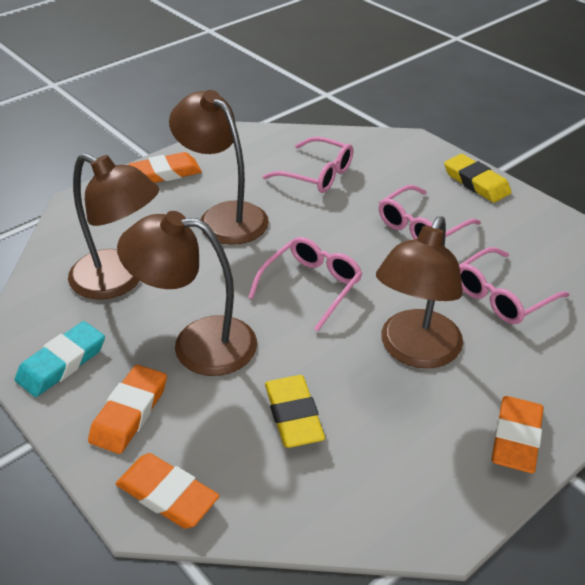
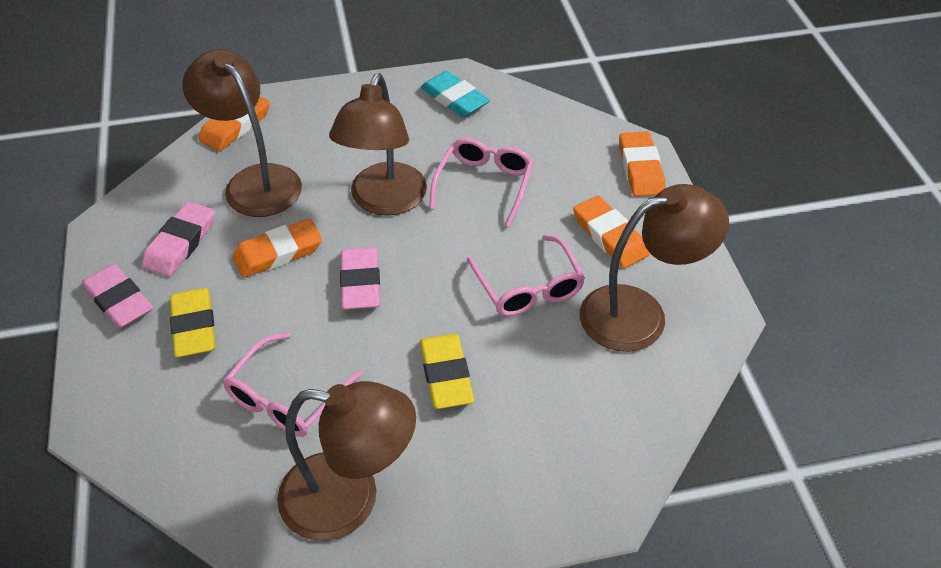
pink eraser: 0 -> 3
pink glasses: 4 -> 3

